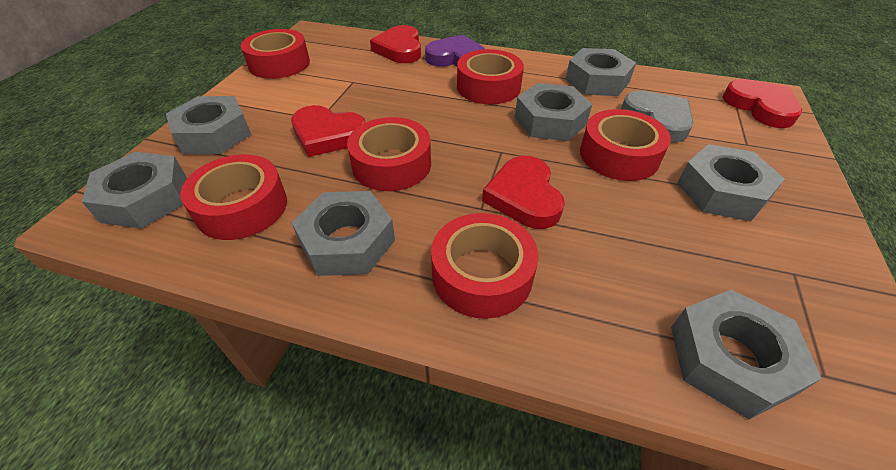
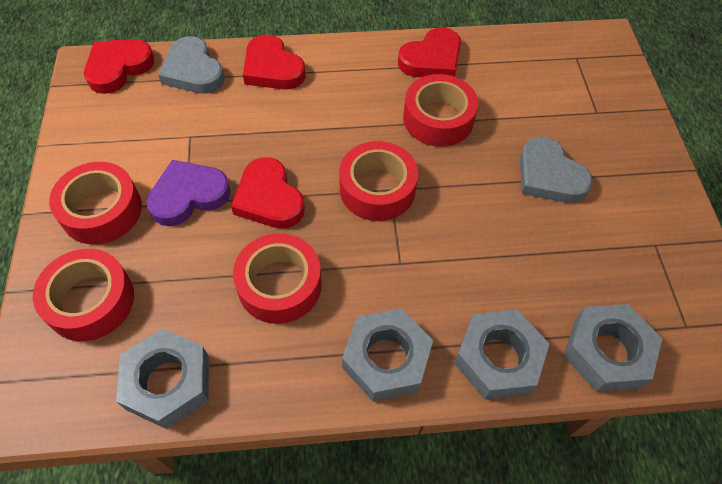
grey heart: 1 -> 2
grey nut: 7 -> 4
red tape: 6 -> 5

